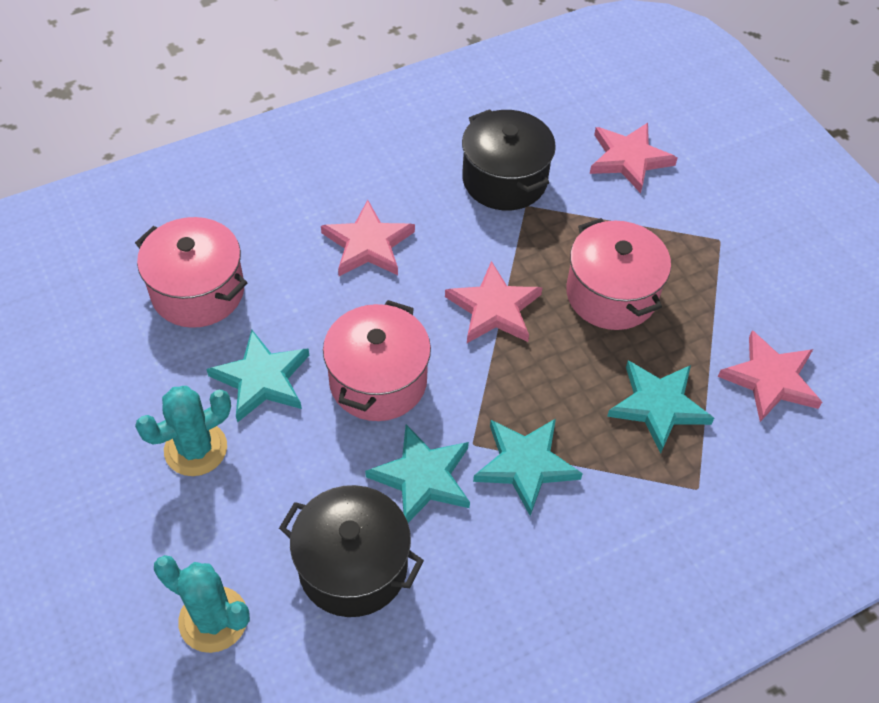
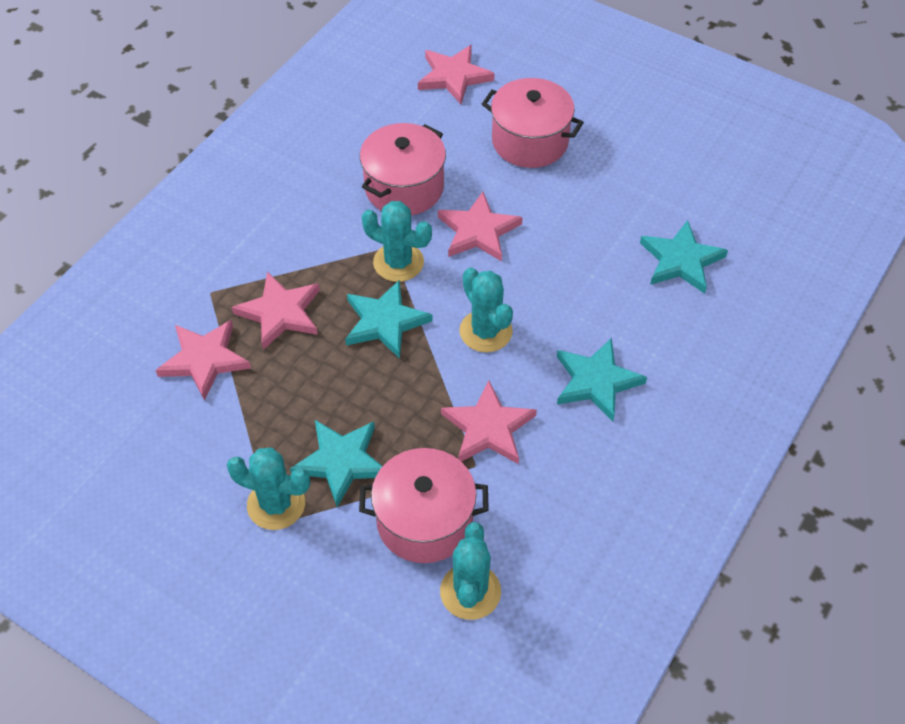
black pot: 2 -> 0
pink star: 4 -> 5
turquoise cactus: 2 -> 4

